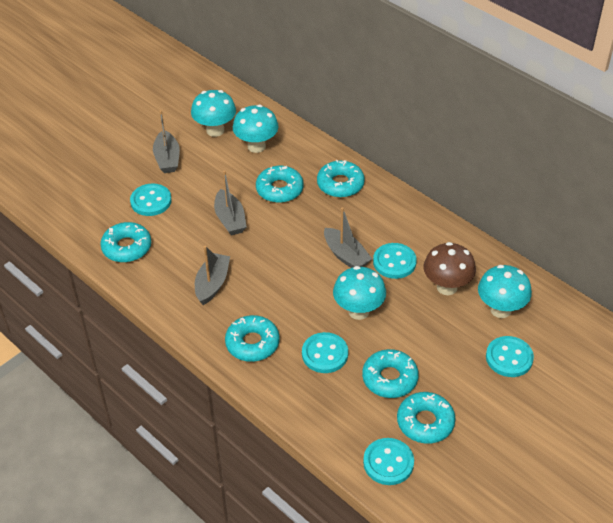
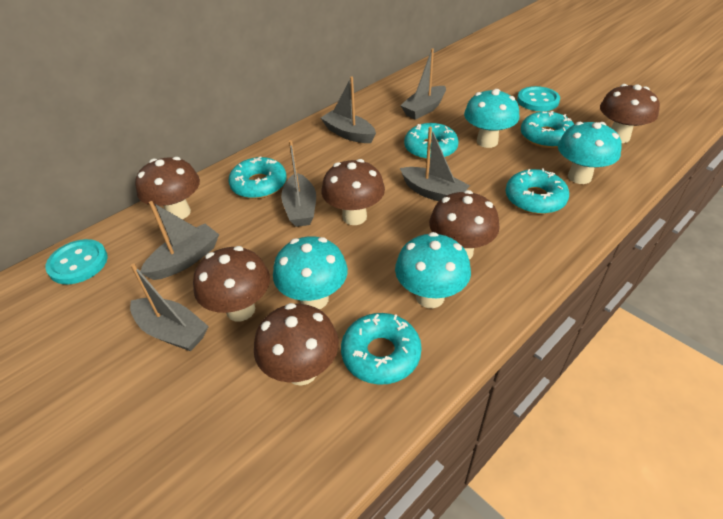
brown mushroom: 1 -> 6
grey boat: 4 -> 6
turquoise button: 5 -> 2
turquoise donut: 6 -> 5

